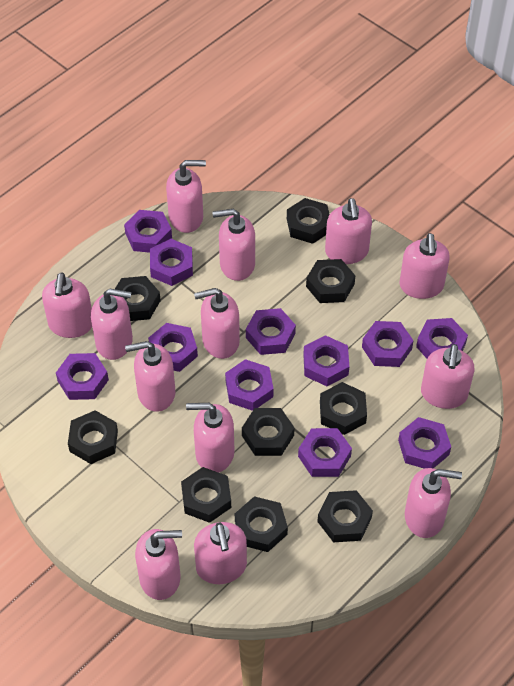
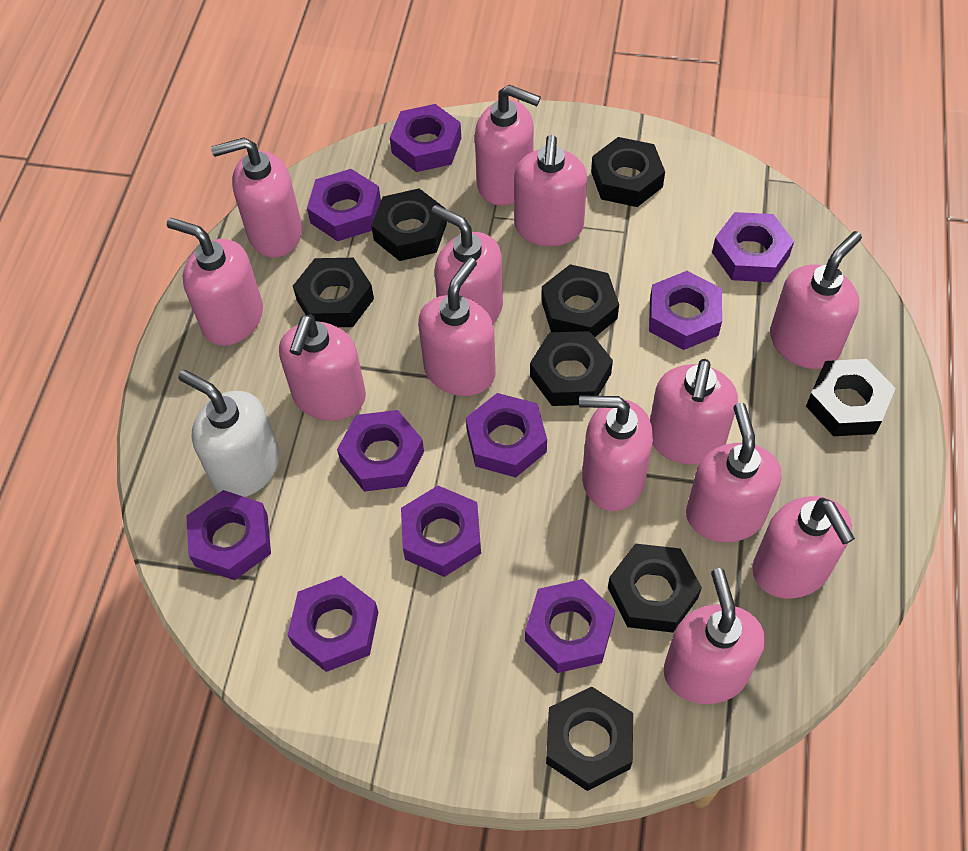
black nut: 9 -> 8
purple nut: 11 -> 10
white soap dispenser: 0 -> 1

